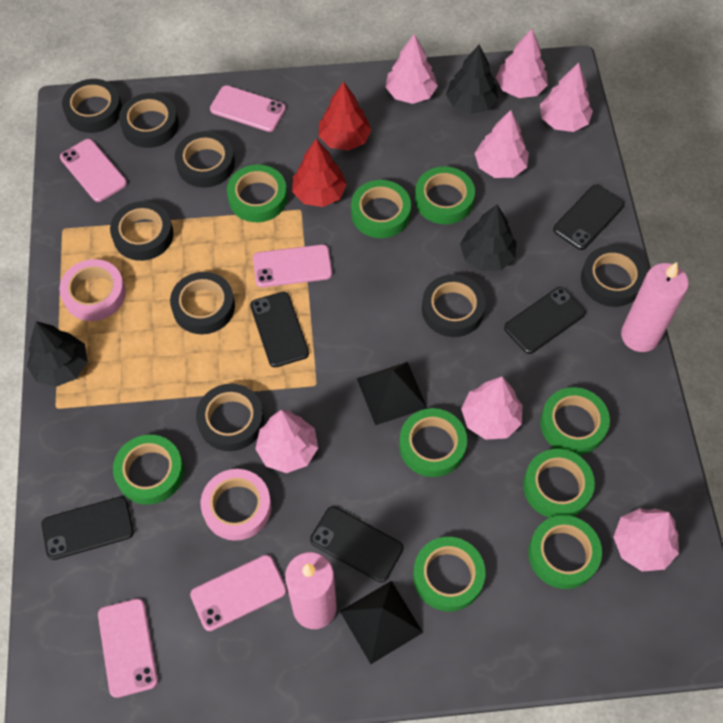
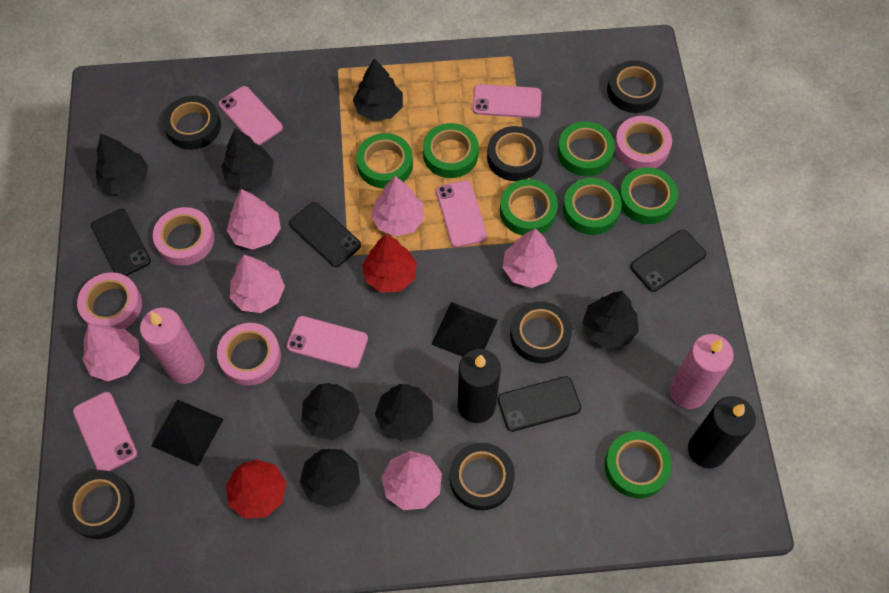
black candle: 0 -> 2
black phone: 5 -> 4
black tape: 8 -> 6
black tree: 3 -> 7
green tape: 9 -> 7
pink tape: 2 -> 4
pink tree: 7 -> 6

